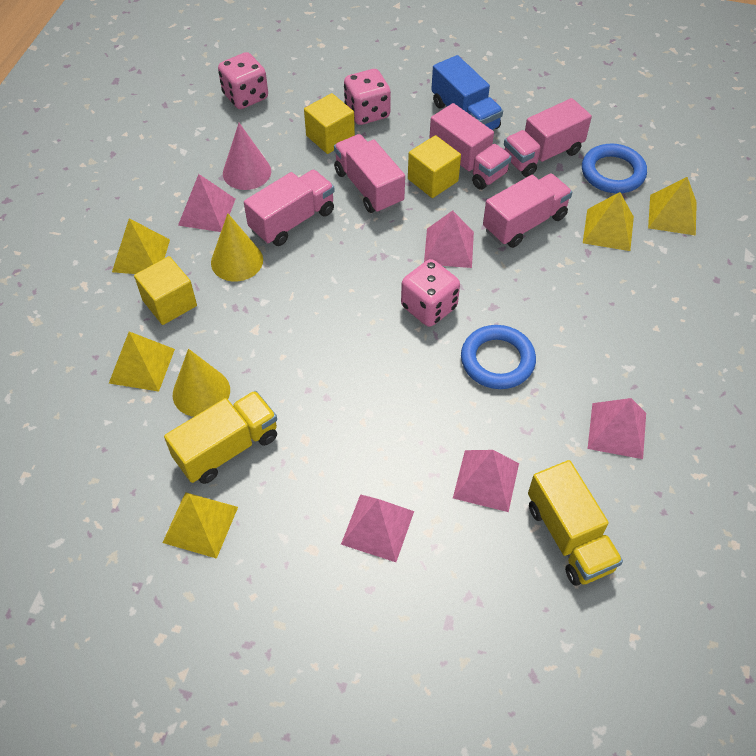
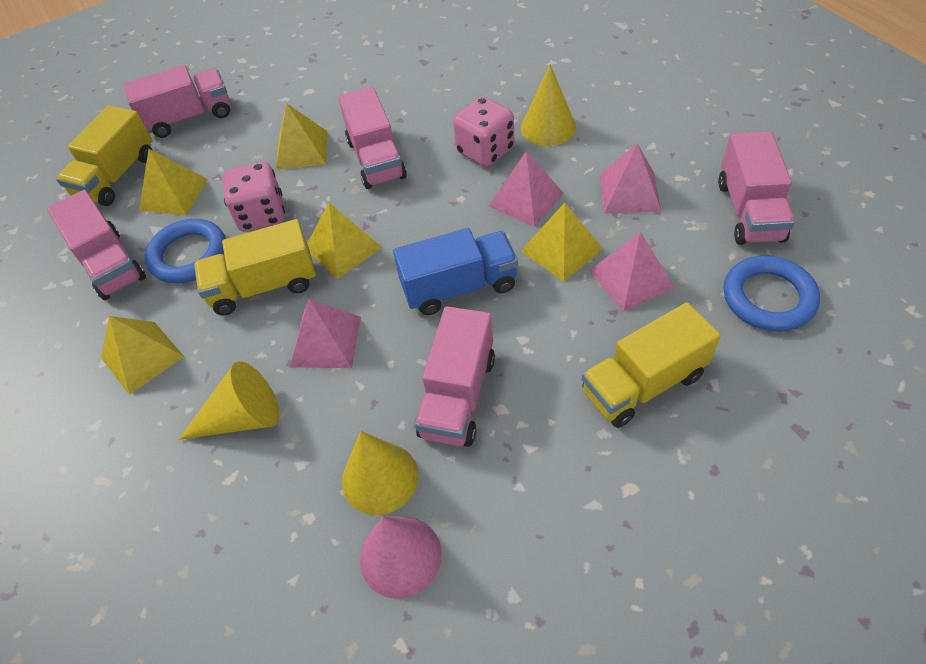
pink dice: 3 -> 2
pink pyramid: 5 -> 4
yellow cone: 2 -> 3
yellow cube: 3 -> 0
yellow truck: 2 -> 3

